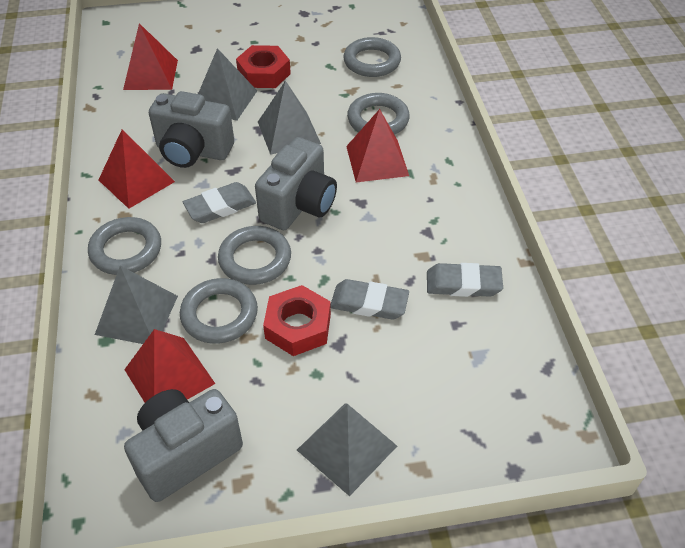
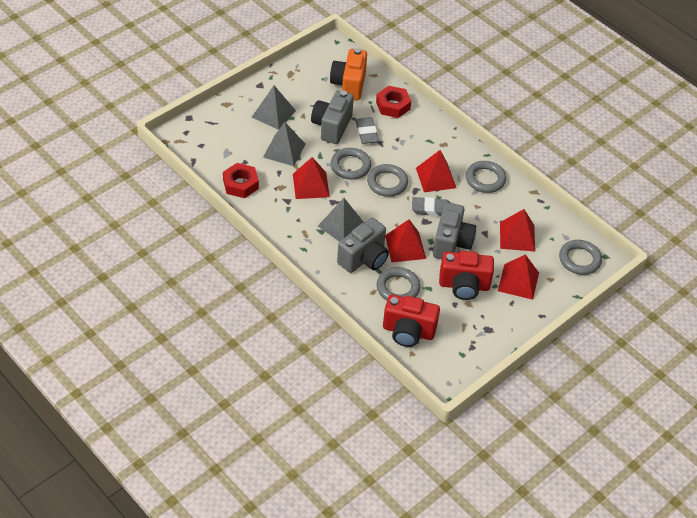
grey eraser: 3 -> 2
grey pyramid: 4 -> 3
orange camera: 0 -> 1
red camera: 0 -> 2
red pyramid: 4 -> 5

